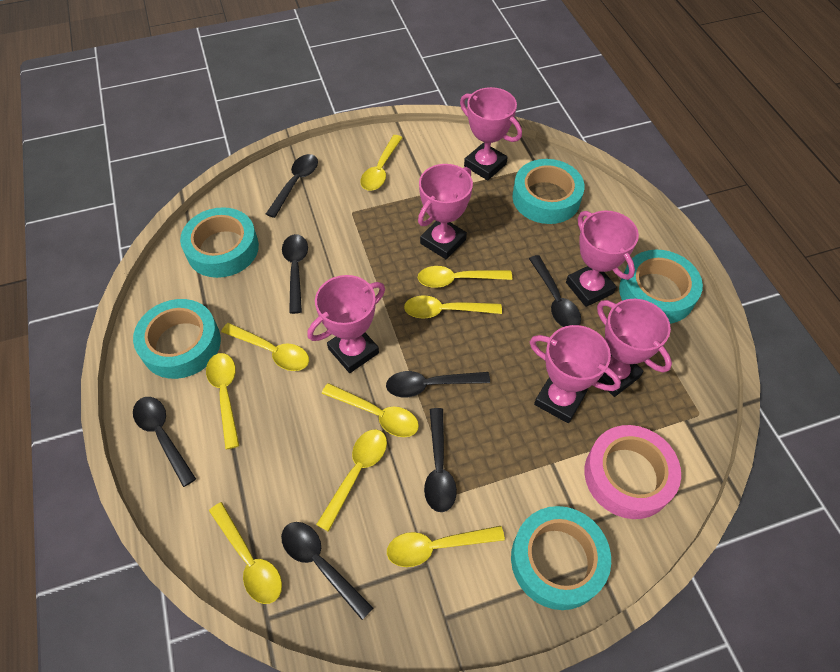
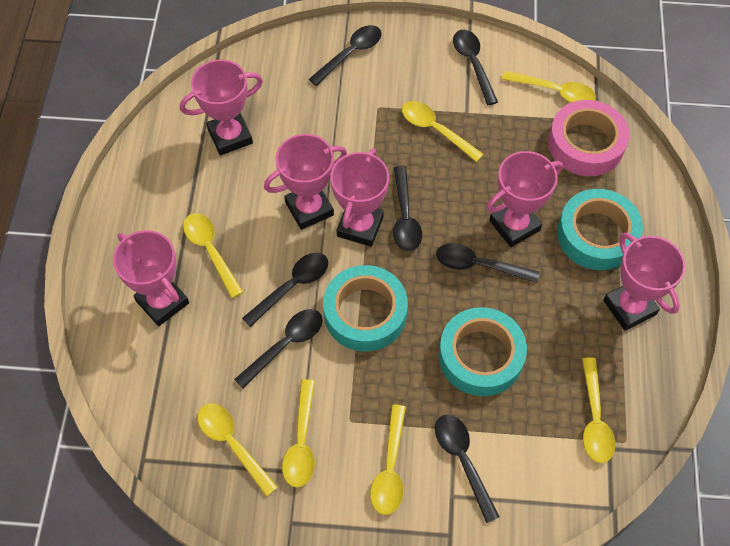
turquoise tape: 5 -> 3
yellow spoon: 9 -> 7

